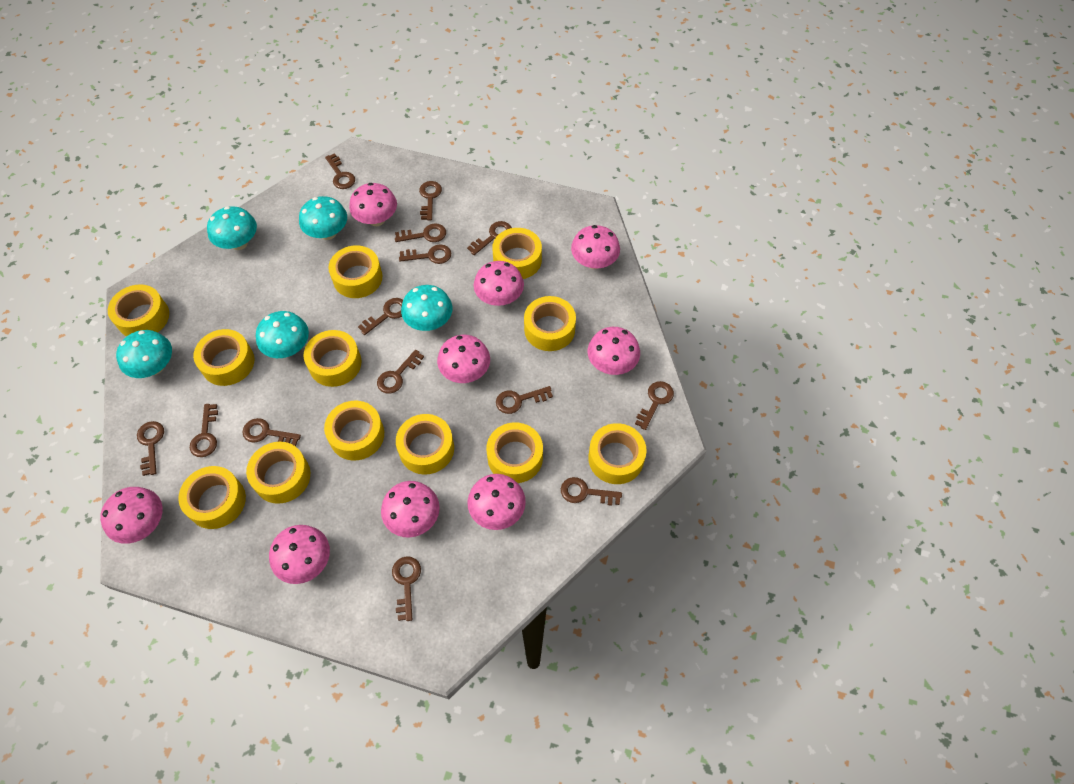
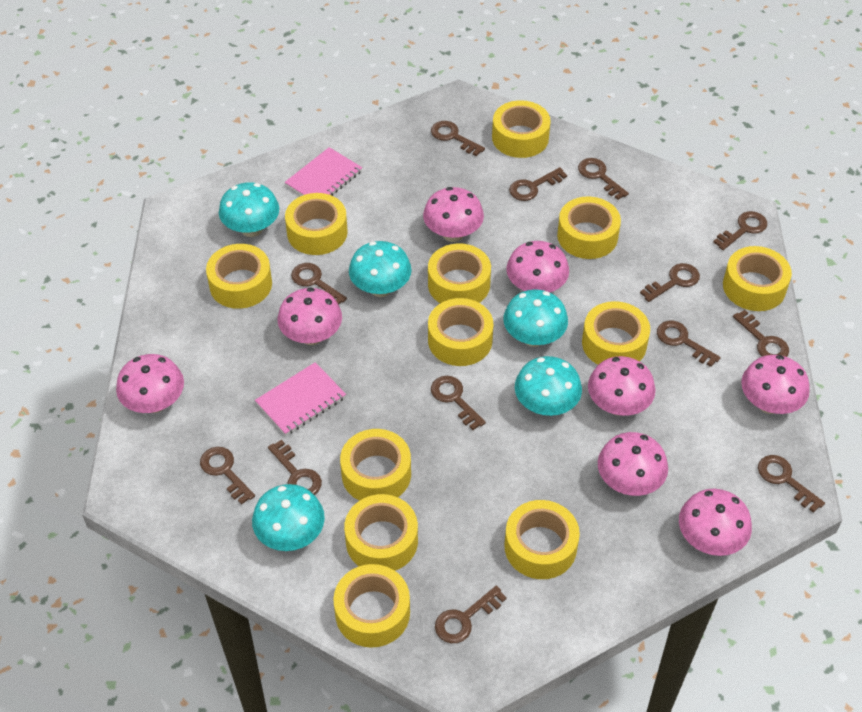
brown key: 14 -> 13
pink mushroom: 9 -> 8
pink notebook: 0 -> 2

